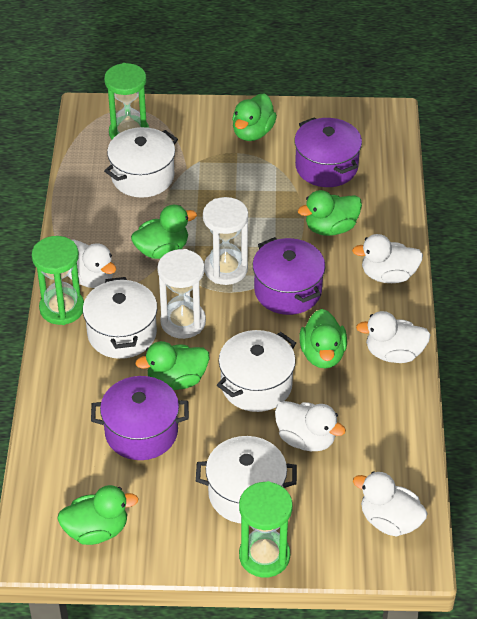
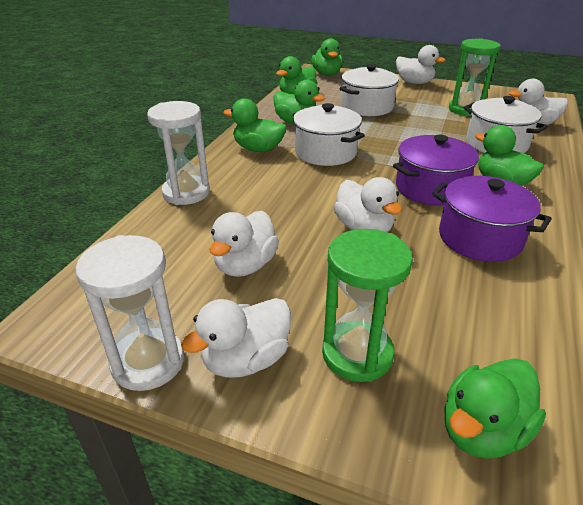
green hourglass: 3 -> 2
purple pot: 3 -> 2
white pot: 4 -> 3

